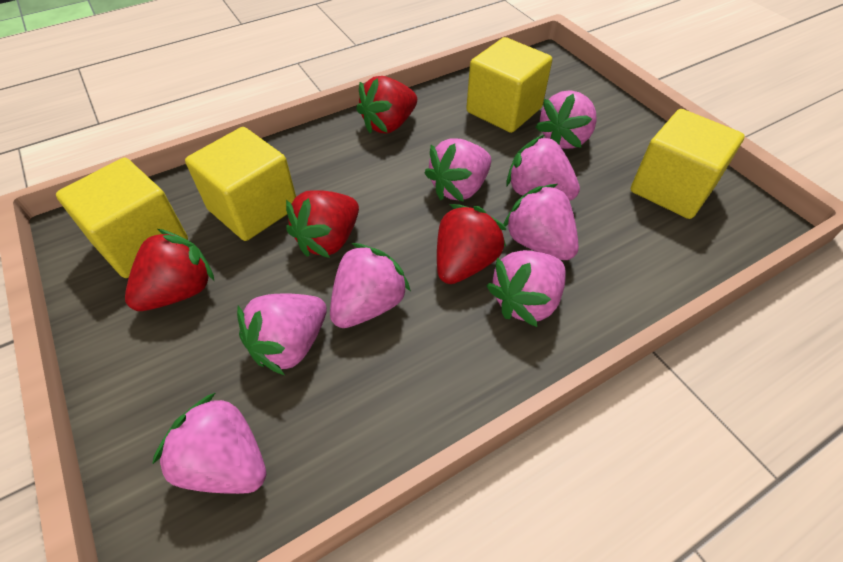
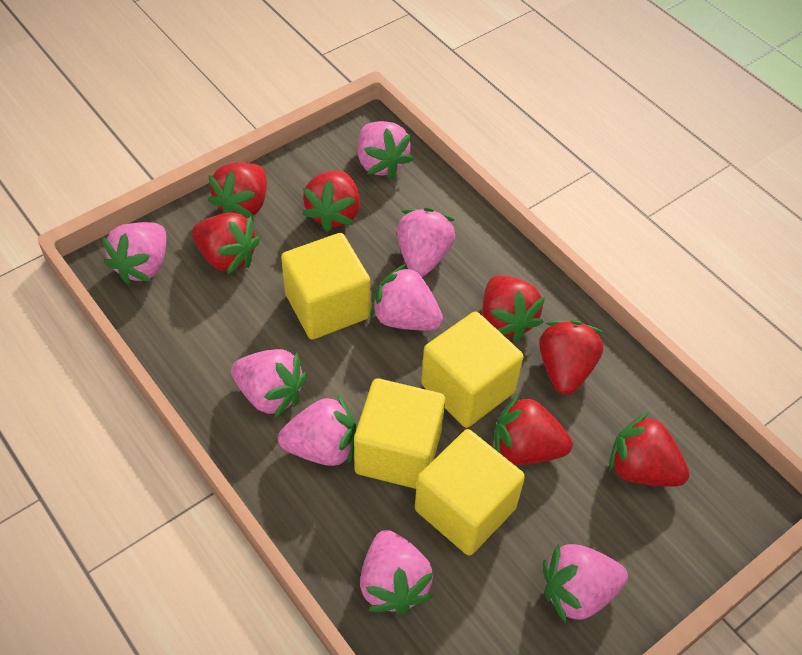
red strawberry: 4 -> 7

